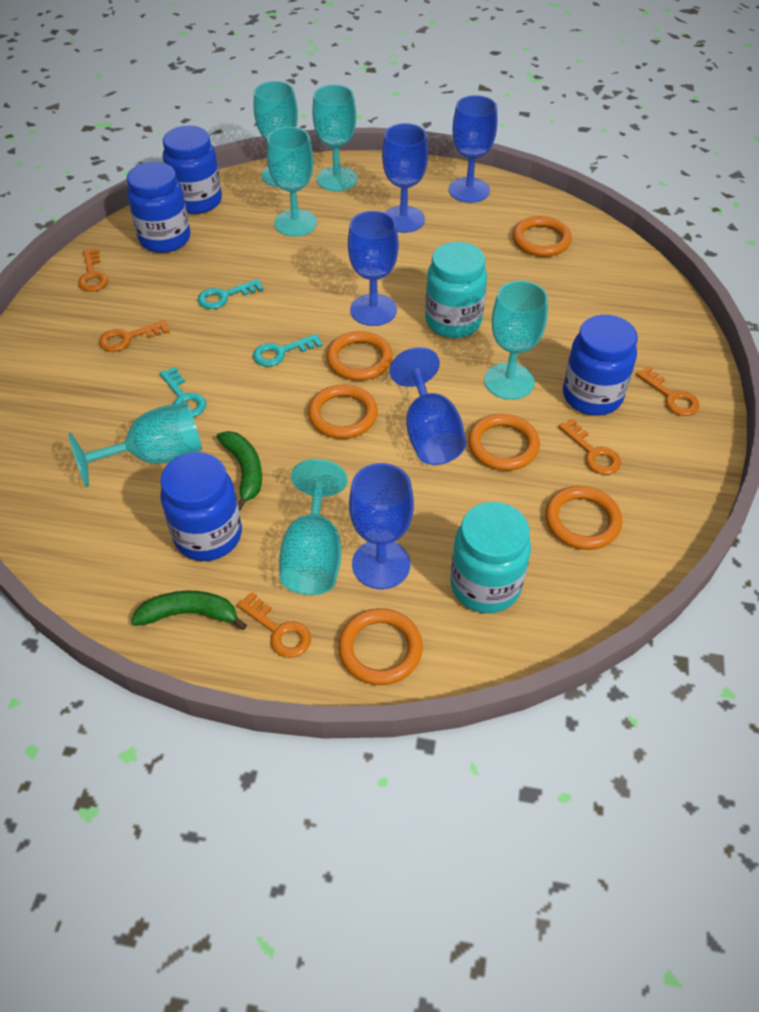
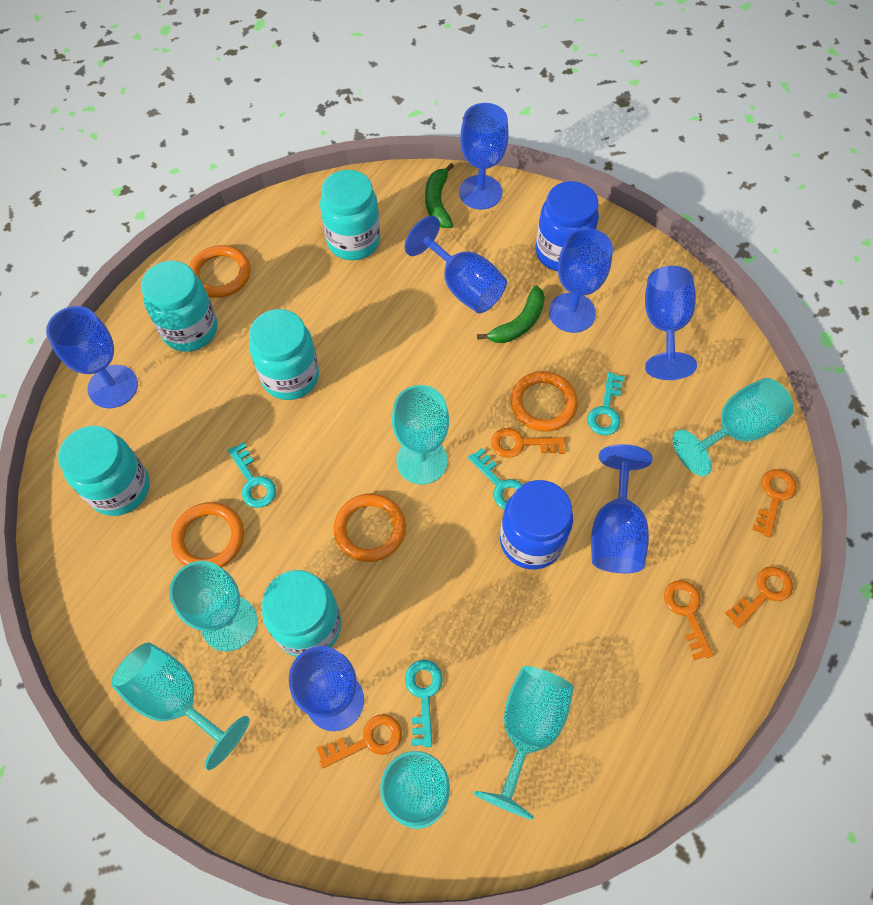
blue goblet: 5 -> 7
blue jar: 4 -> 2
orange ring: 6 -> 4
turquoise jar: 2 -> 5
turquoise key: 3 -> 4

